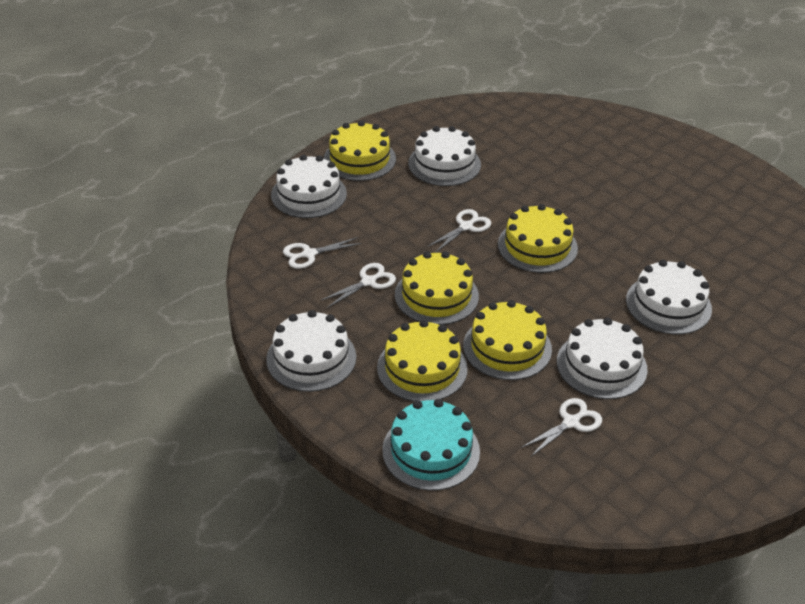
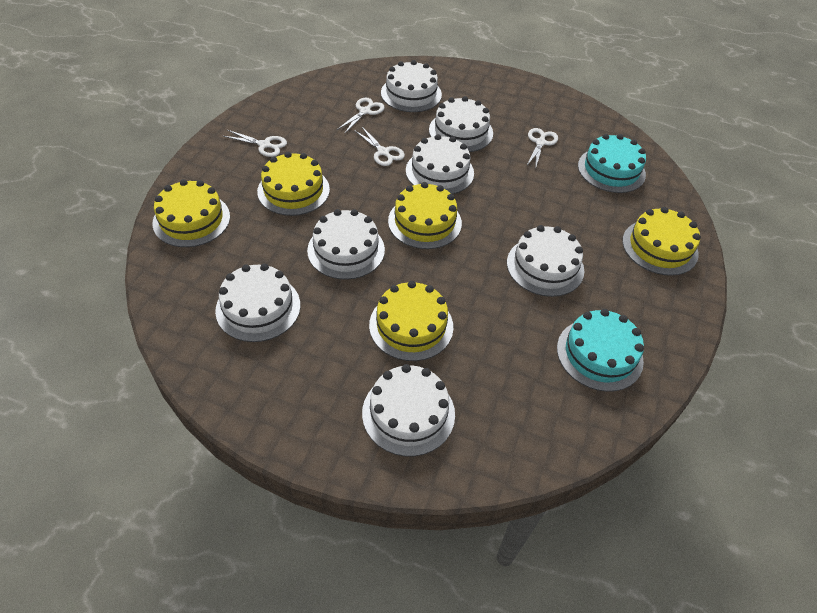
turquoise cake: 1 -> 2
white cake: 5 -> 7

